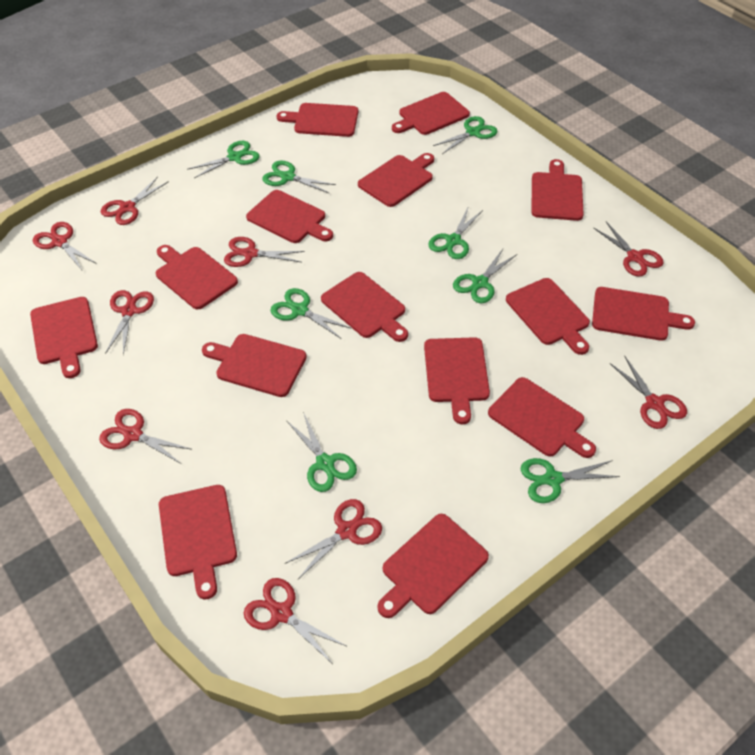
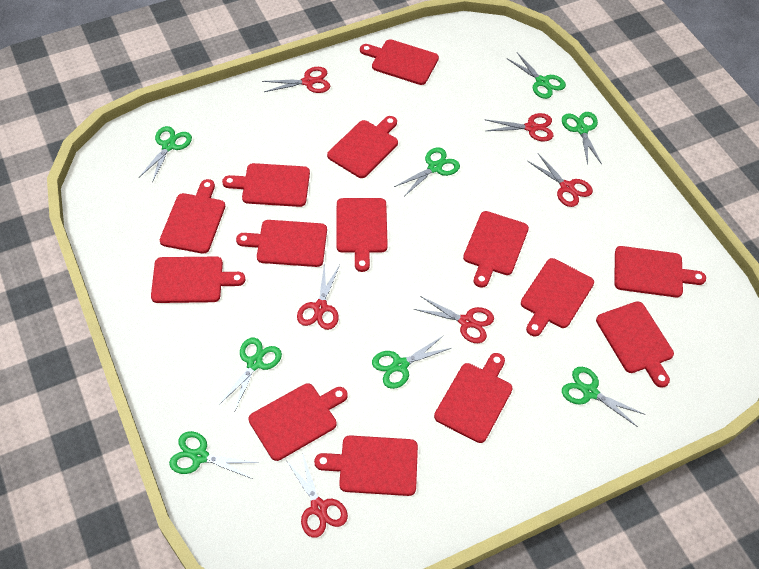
red cutting board: 15 -> 14
red scissors: 9 -> 6

